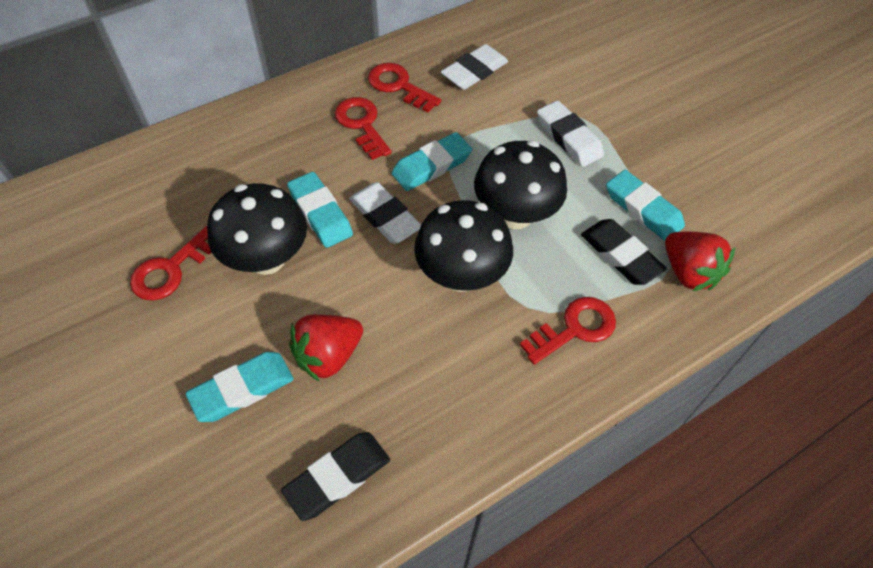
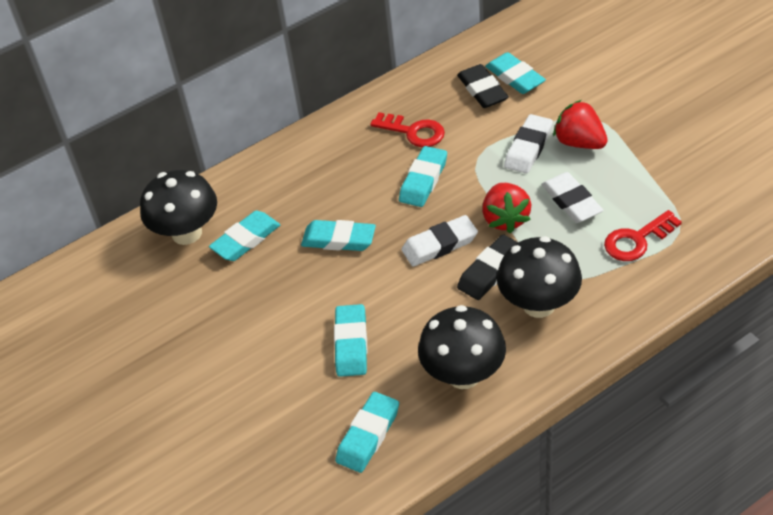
red key: 4 -> 2
turquoise eraser: 4 -> 6

